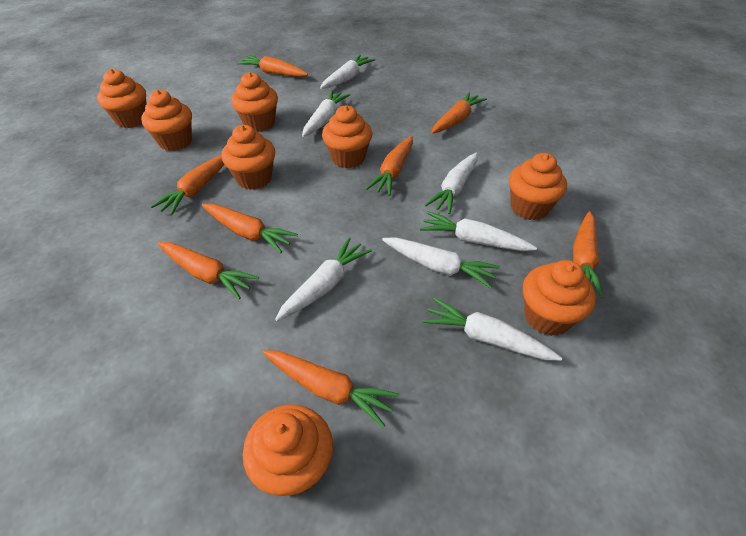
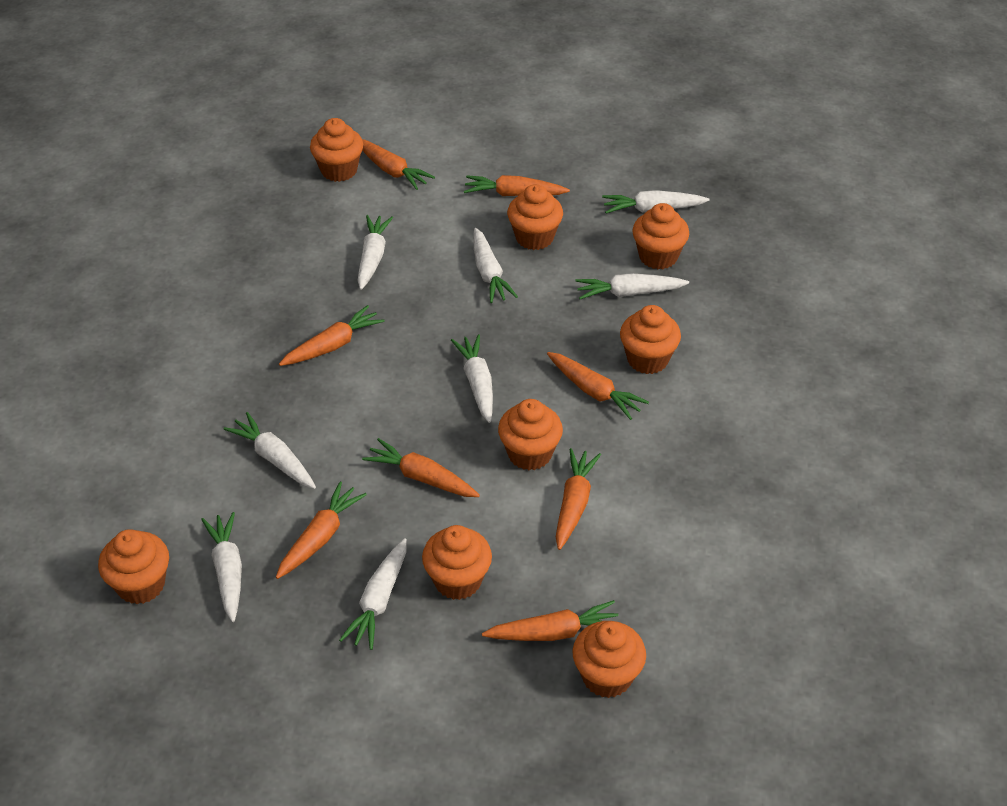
white carrot: 7 -> 8

